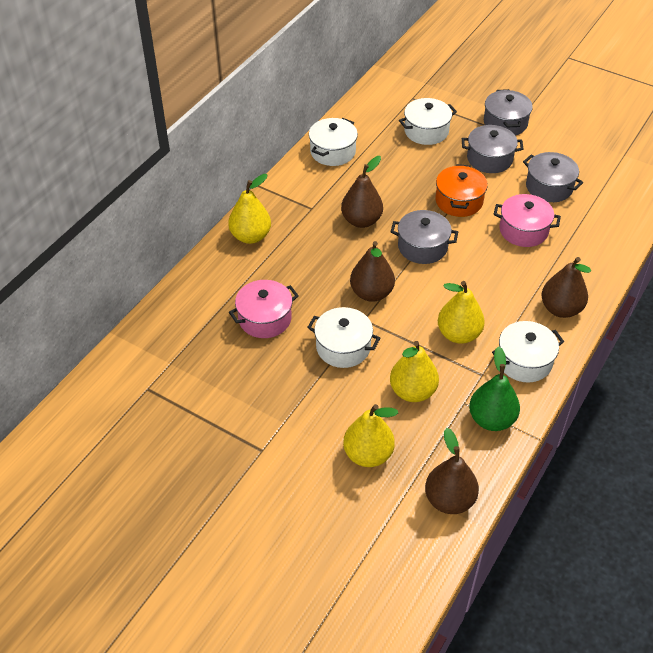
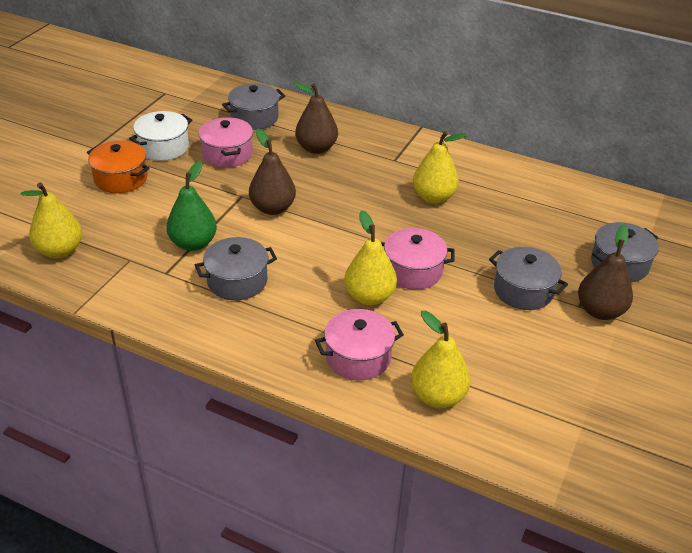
brown pear: 4 -> 3
pink pot: 2 -> 3
white pot: 4 -> 1

